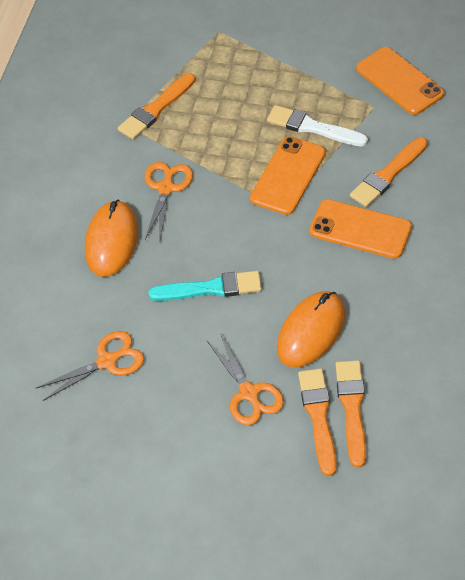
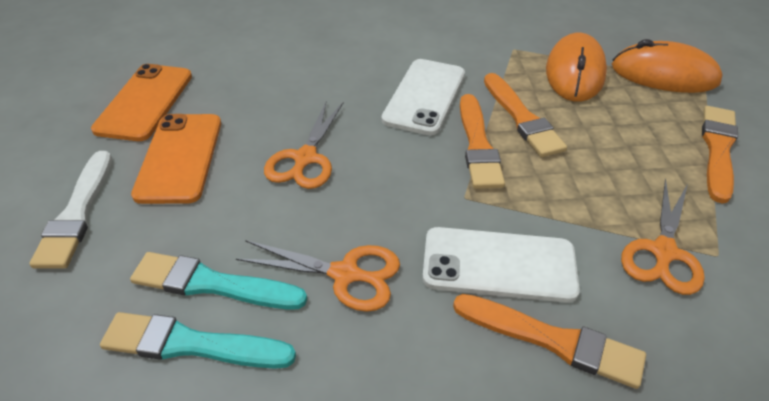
orange phone: 3 -> 2
turquoise brush: 1 -> 2
white phone: 0 -> 2

